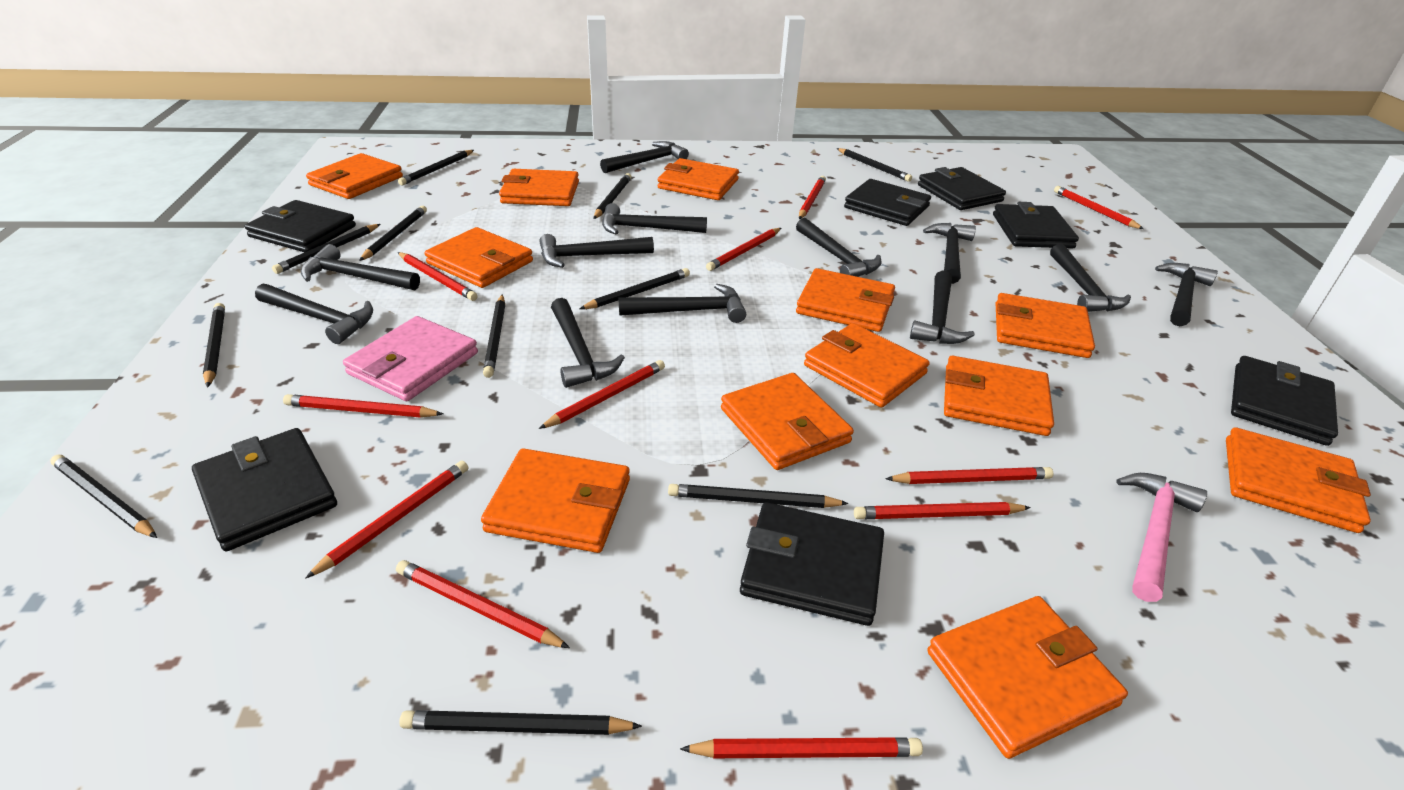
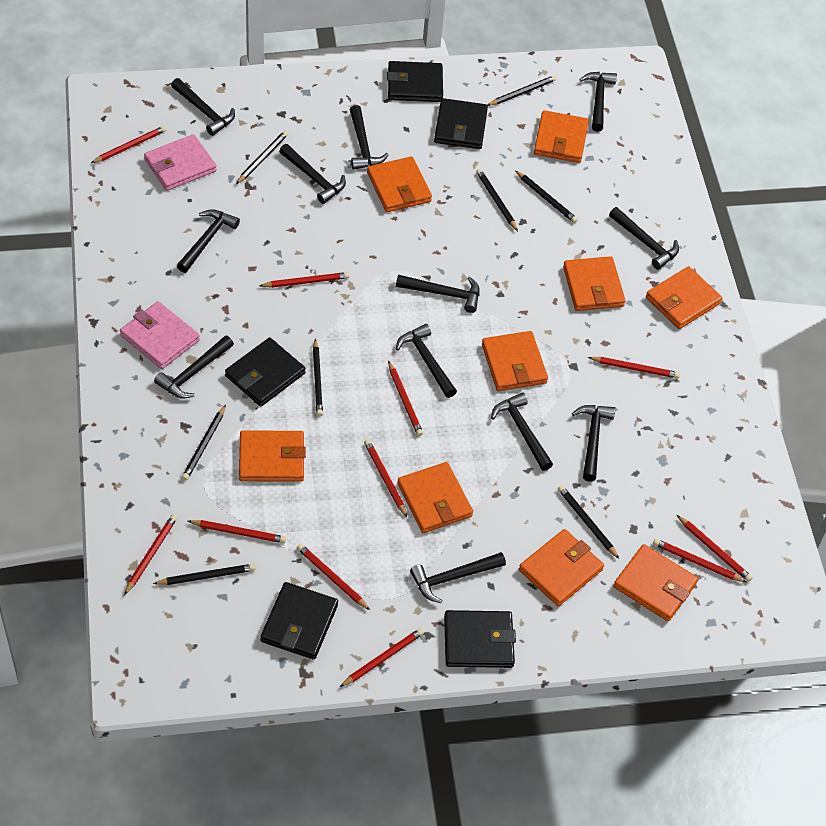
black pencil: 11 -> 8
black wallet: 7 -> 5
orange wallet: 12 -> 9
pink hammer: 1 -> 0
pink wallet: 1 -> 2

